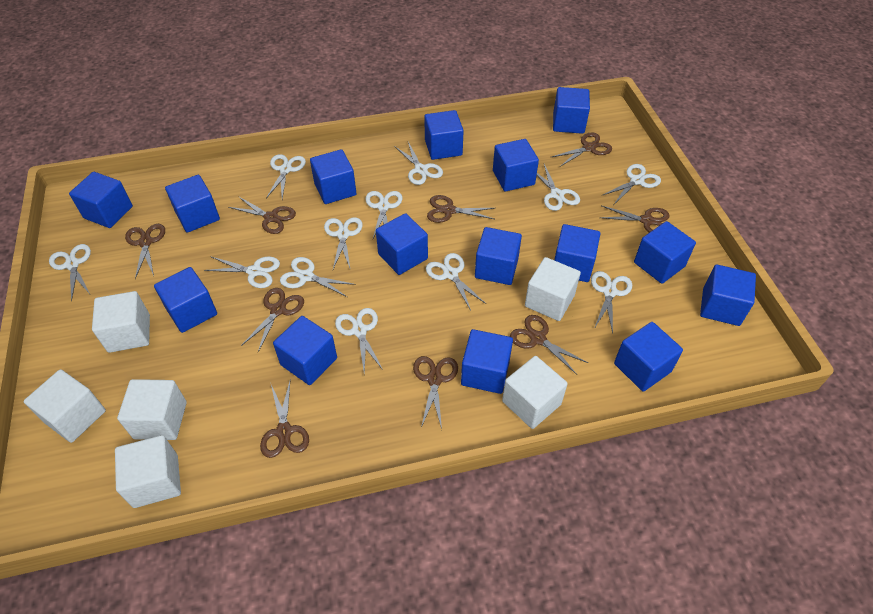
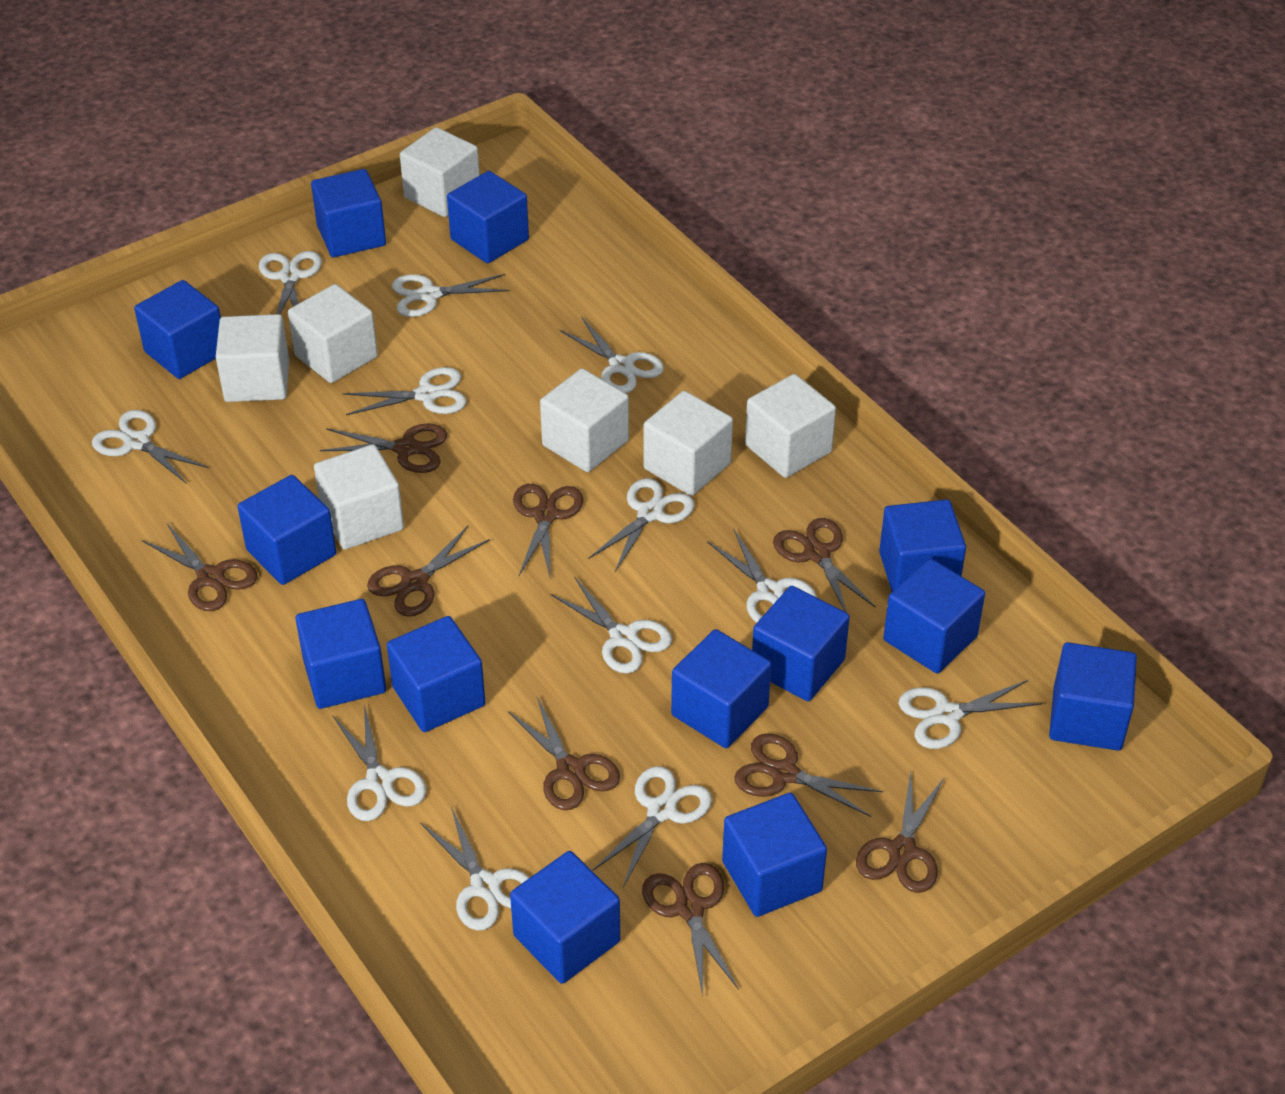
blue cube: 15 -> 13
white cube: 6 -> 7

